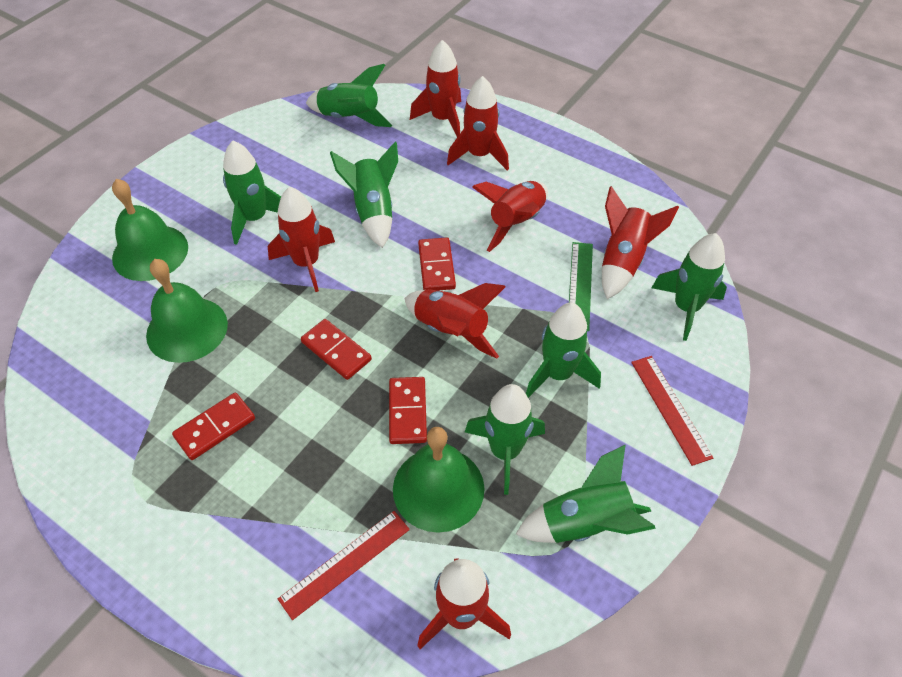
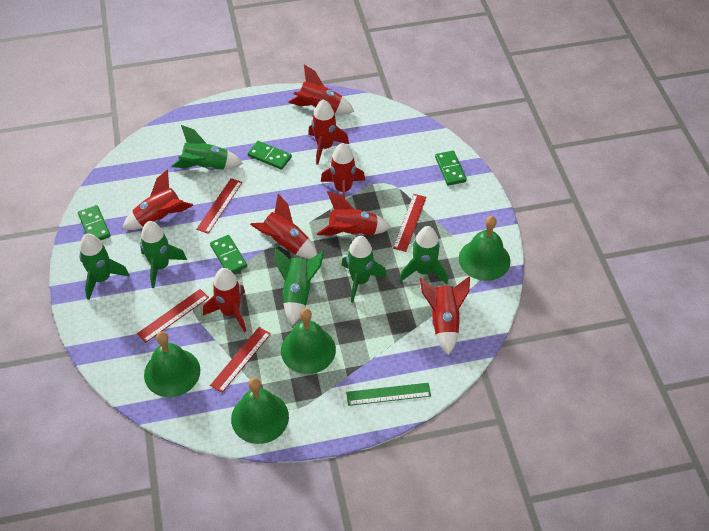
green bell: 3 -> 4
green domino: 0 -> 4
green rocket: 7 -> 6
red domino: 4 -> 0
red rocket: 7 -> 8
red ruler: 2 -> 4

